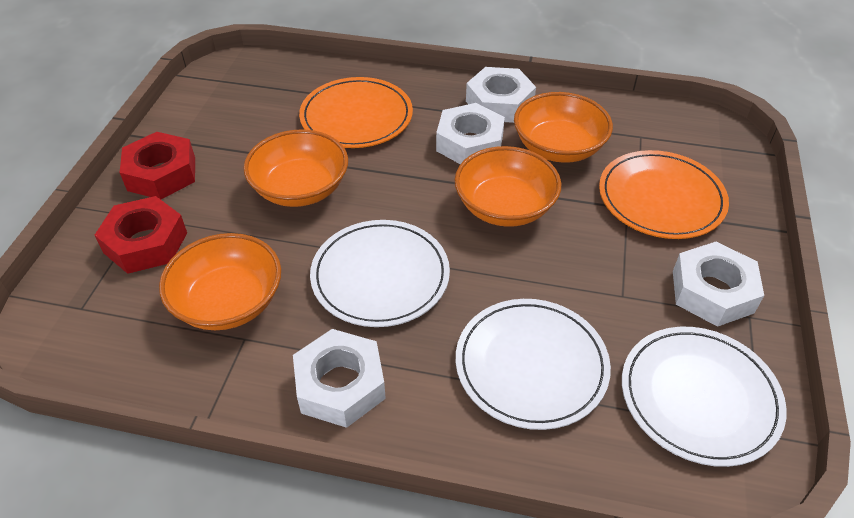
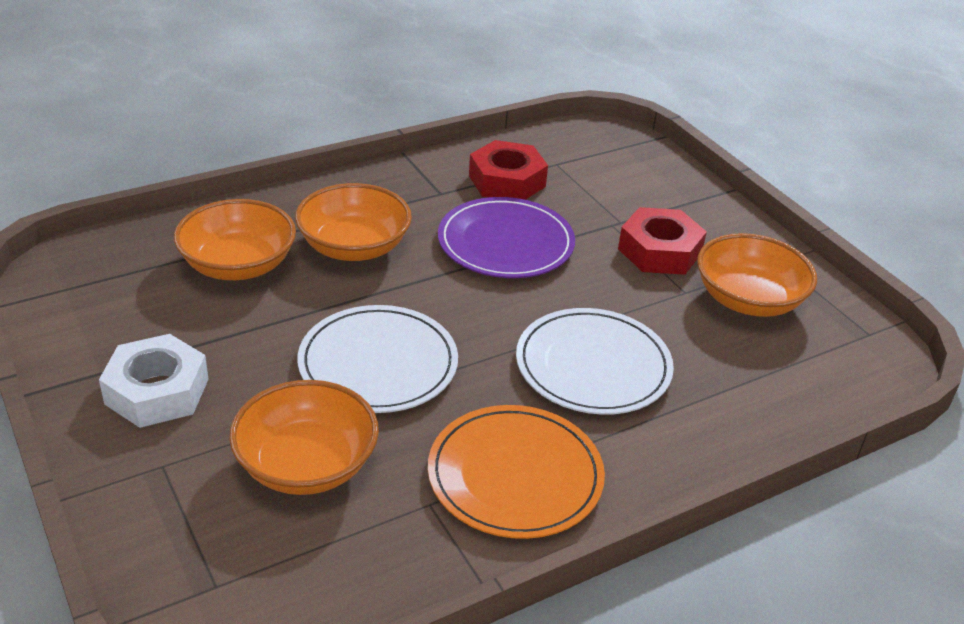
orange plate: 2 -> 1
purple plate: 0 -> 1
white nut: 4 -> 1
white plate: 3 -> 2

